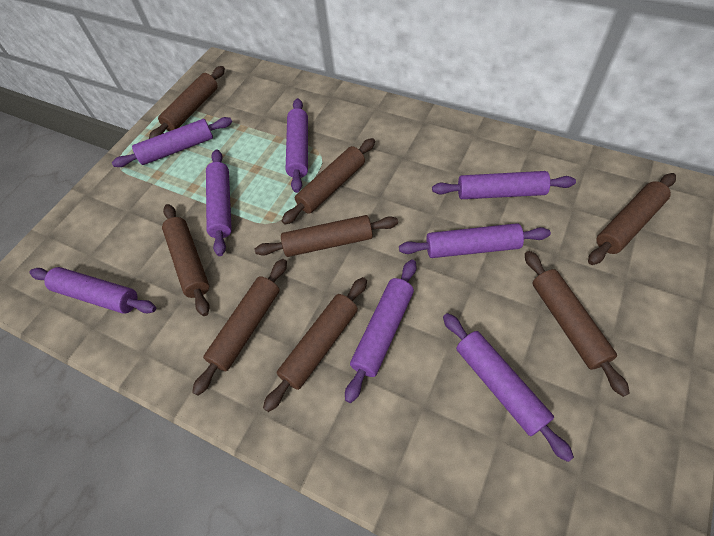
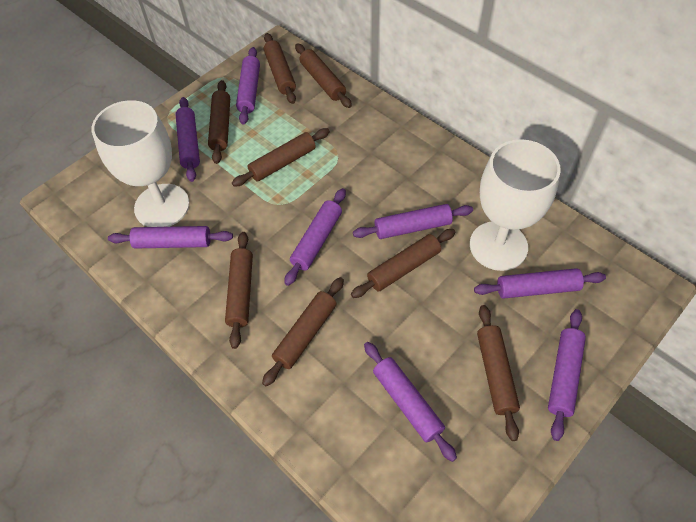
white goblet: 0 -> 2

